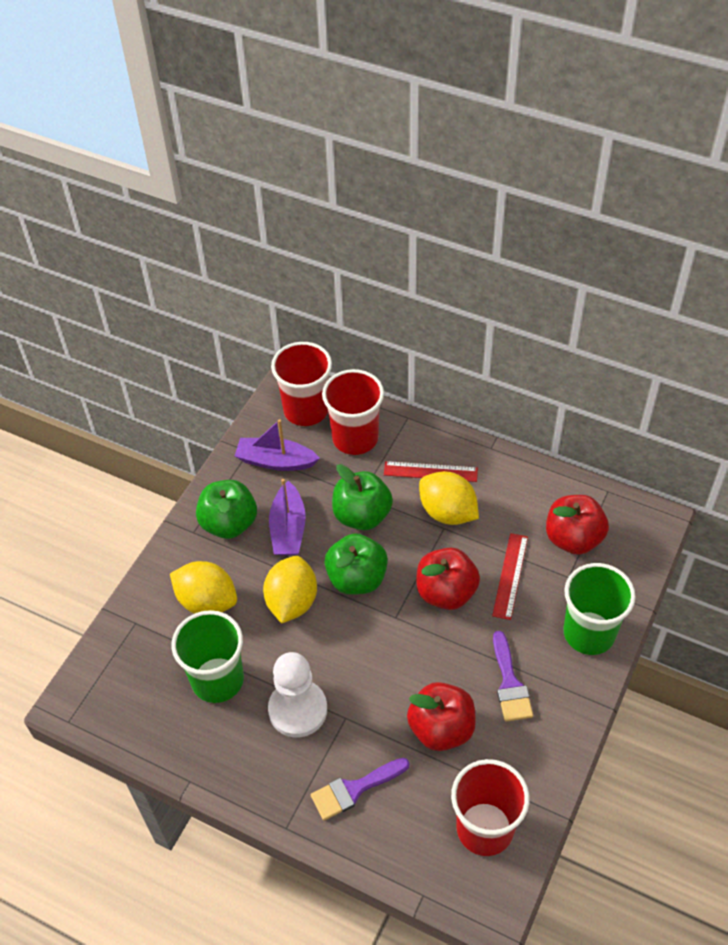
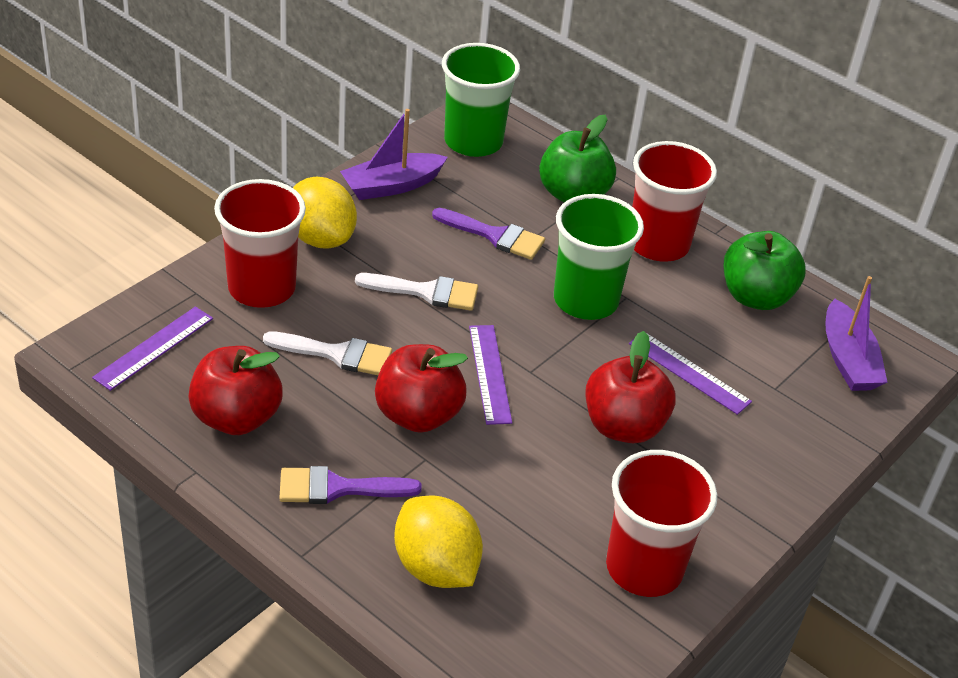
green apple: 3 -> 2
purple ruler: 0 -> 3
red ruler: 2 -> 0
white brush: 0 -> 2
white pawn: 1 -> 0
yellow lemon: 3 -> 2

